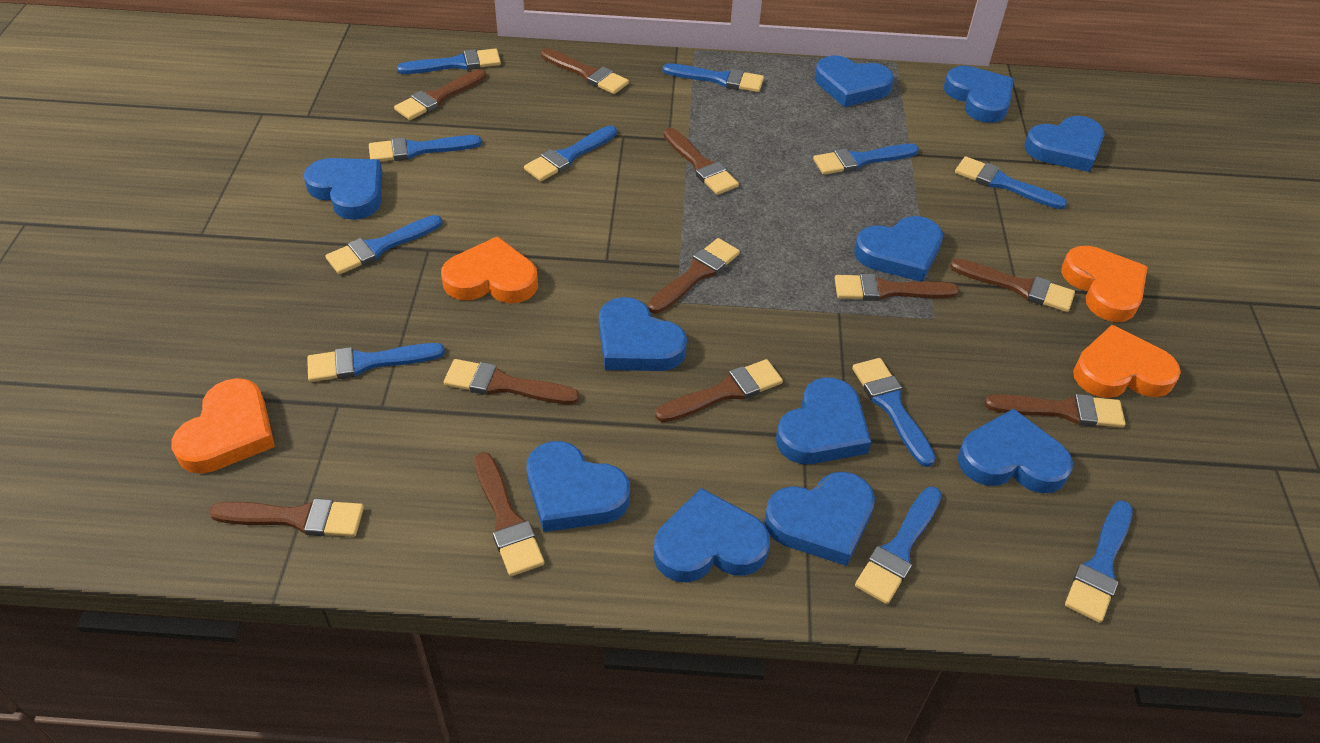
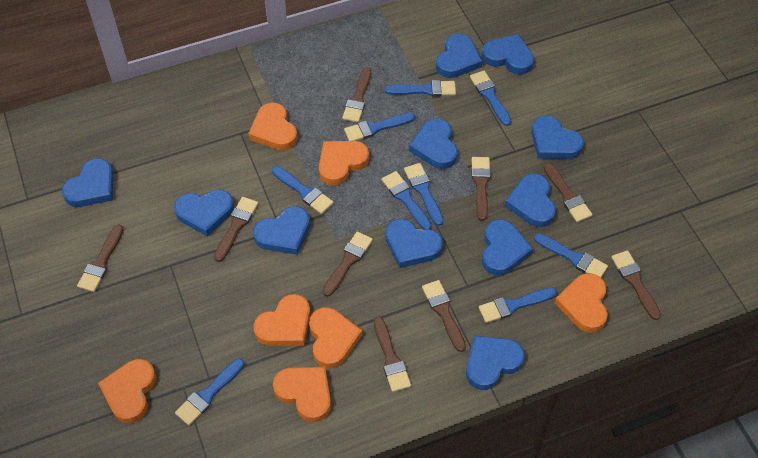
blue brush: 11 -> 9
brown brush: 11 -> 9
orange heart: 4 -> 7

